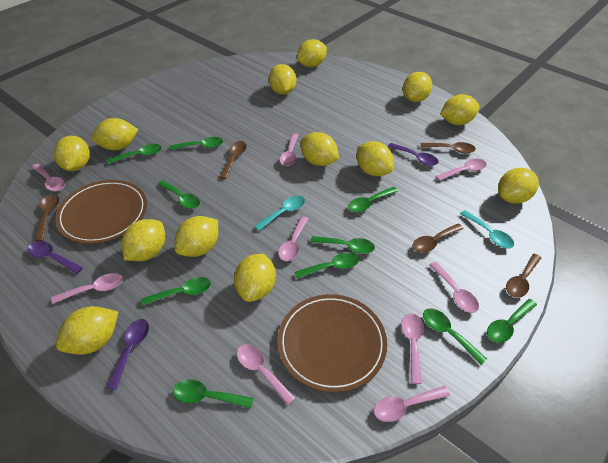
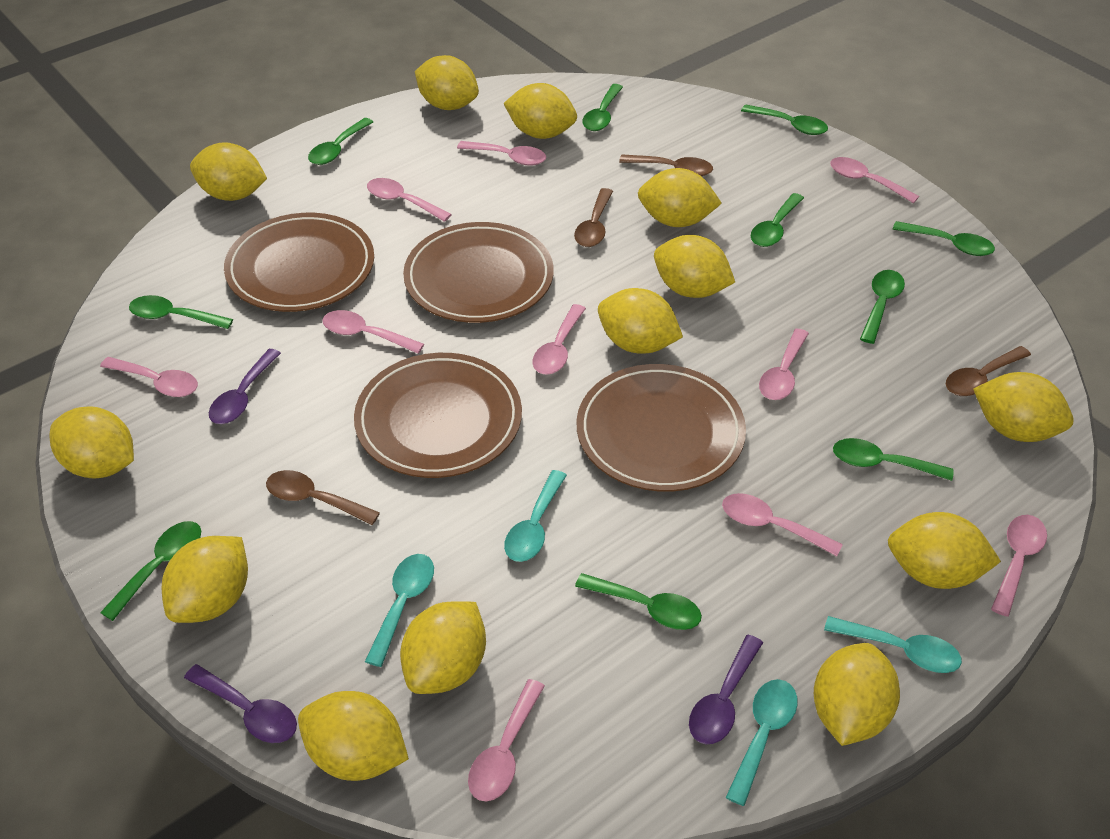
brown plate: 2 -> 4
brown spoon: 5 -> 4
pink spoon: 9 -> 10
turquoise spoon: 2 -> 4

